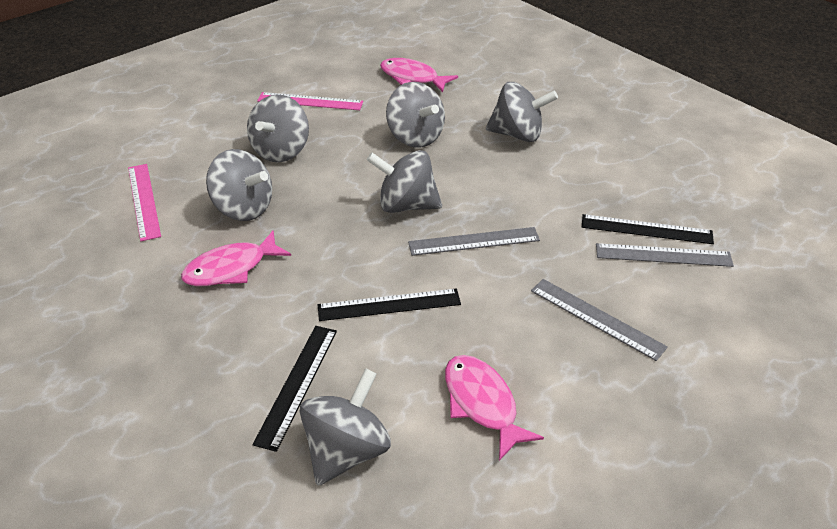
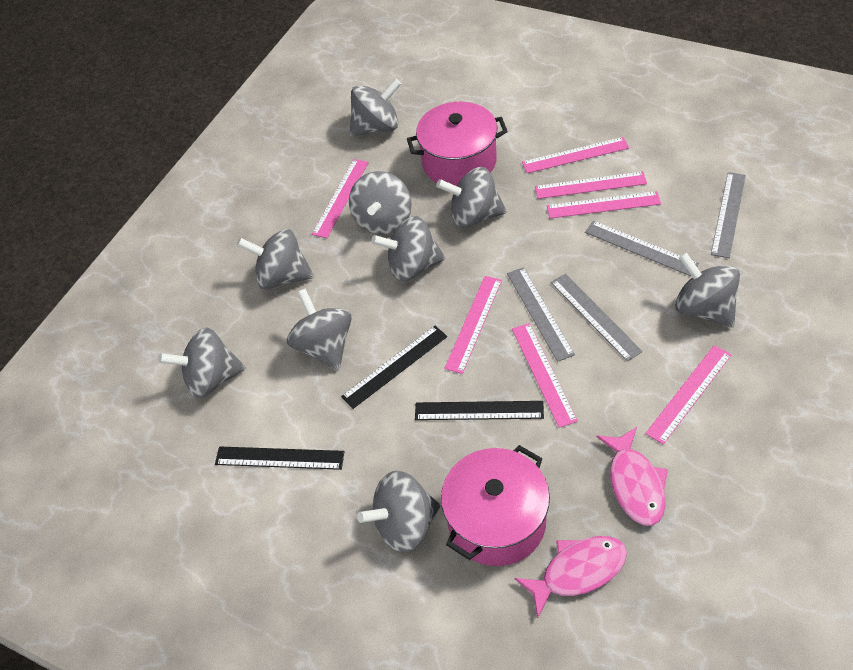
grey ruler: 3 -> 4
grey spinning top: 6 -> 9
pink fish: 3 -> 2
pink pot: 0 -> 2
pink ruler: 2 -> 7

